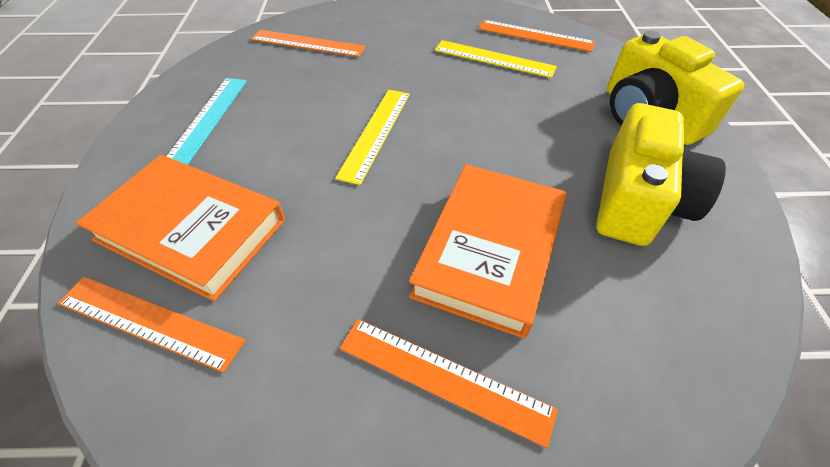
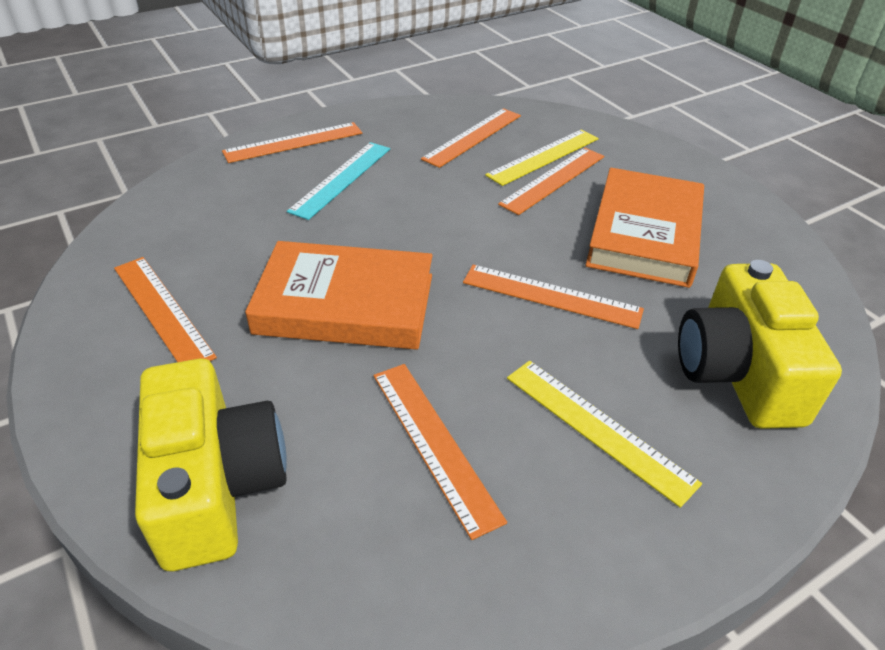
orange ruler: 4 -> 6

